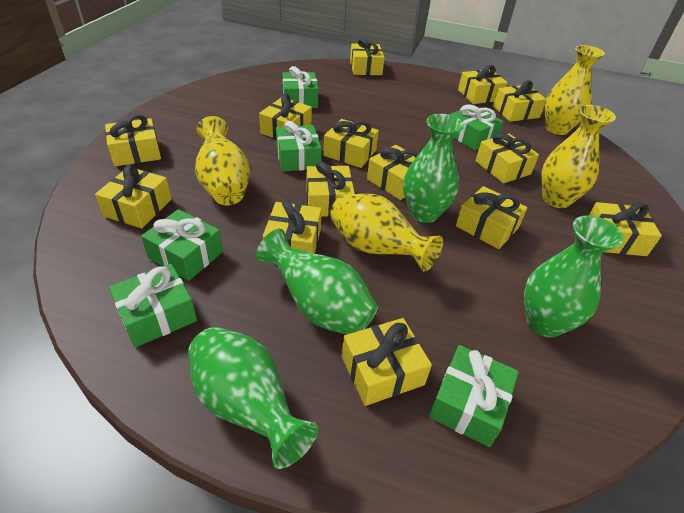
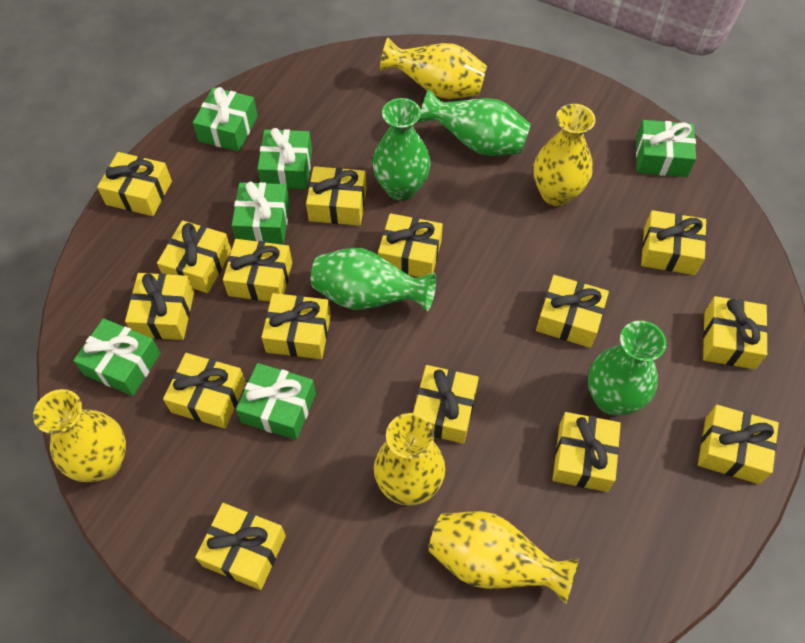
yellow gift: 14 -> 15
yellow vase: 4 -> 5

